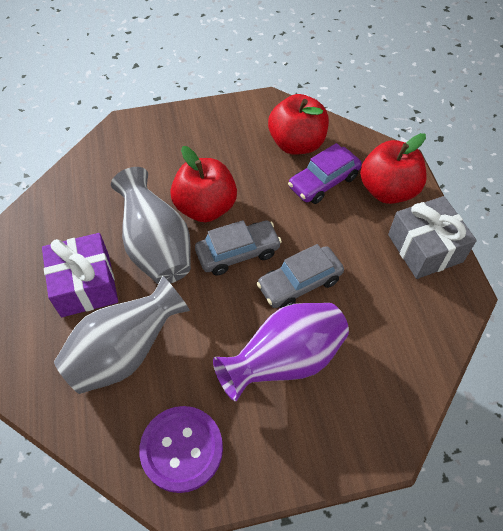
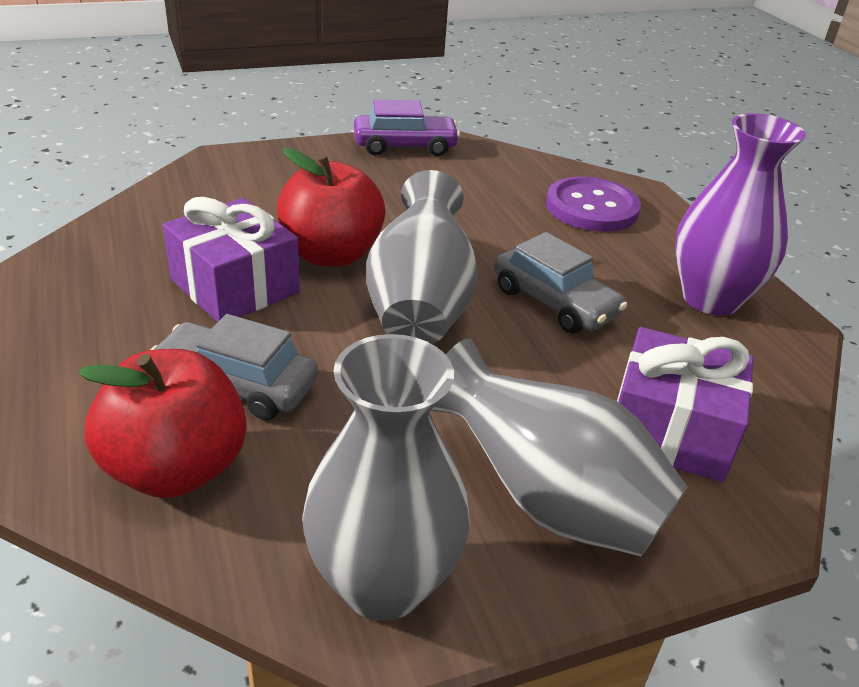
grey gift: 1 -> 0
grey vase: 2 -> 3
purple gift: 1 -> 2
red apple: 3 -> 2

